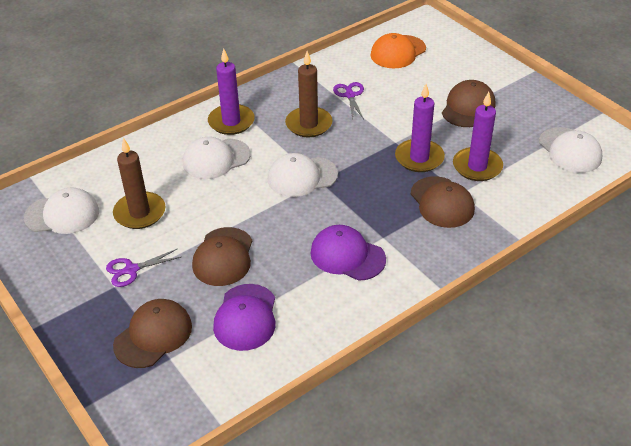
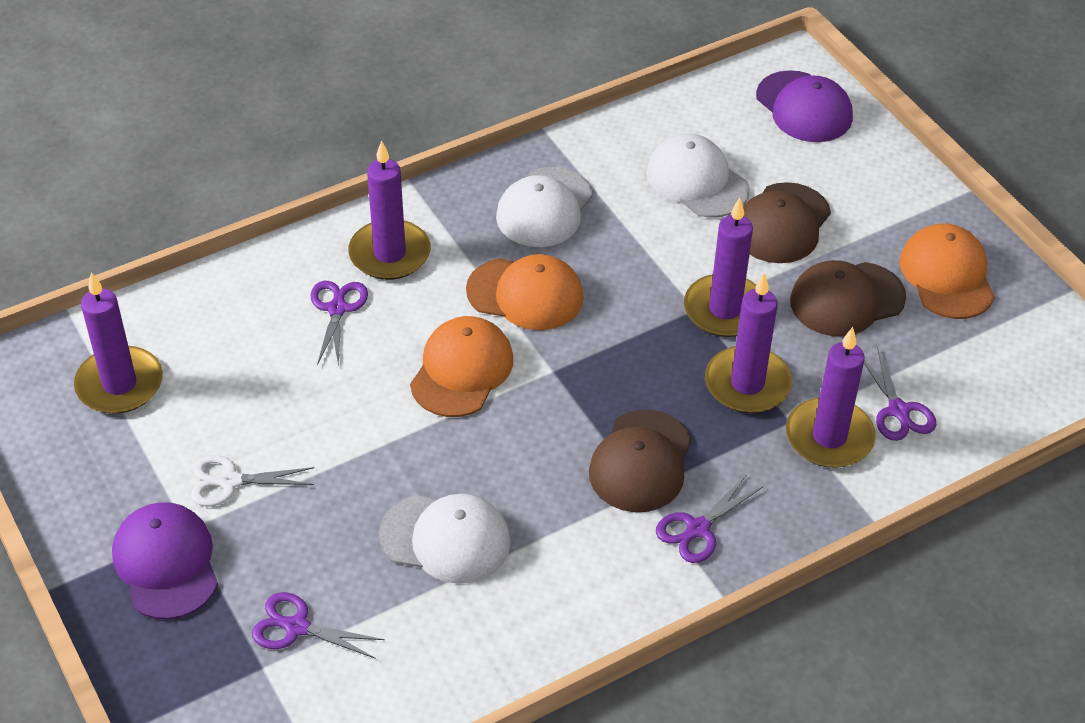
brown candle: 2 -> 0
brown cap: 4 -> 3
orange cap: 1 -> 3
purple candle: 3 -> 5
purple scissors: 2 -> 4
white cap: 4 -> 3
white scissors: 0 -> 1

